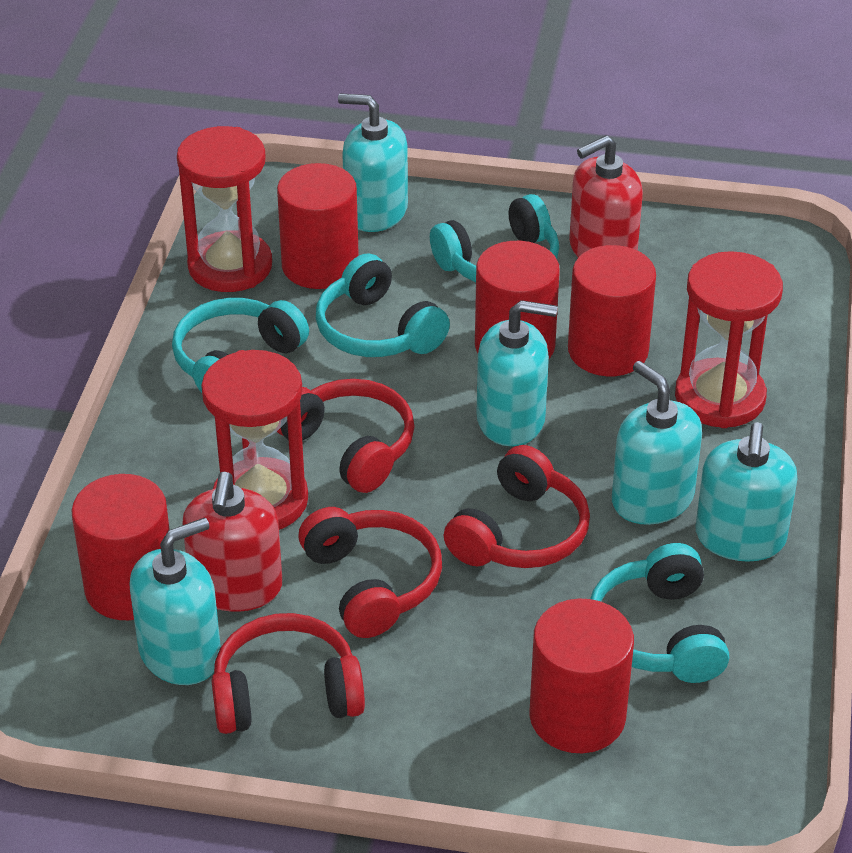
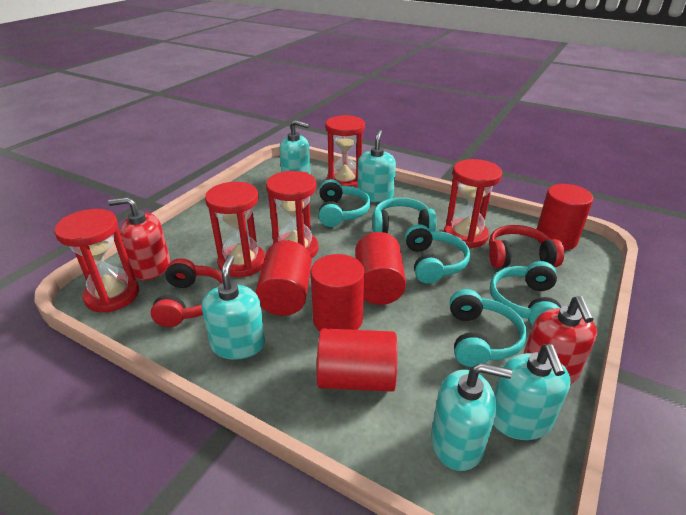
red headphones: 4 -> 2
red hourglass: 3 -> 5
turquoise headphones: 4 -> 5

